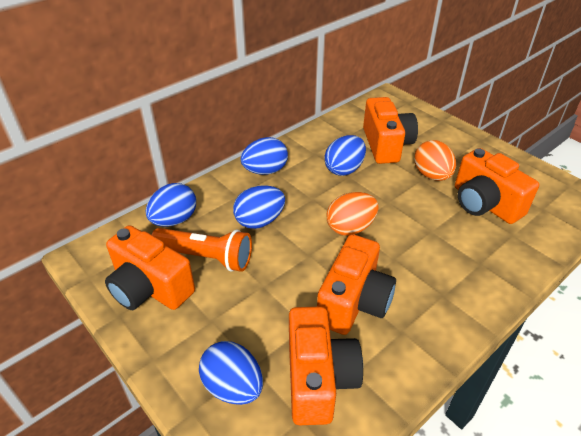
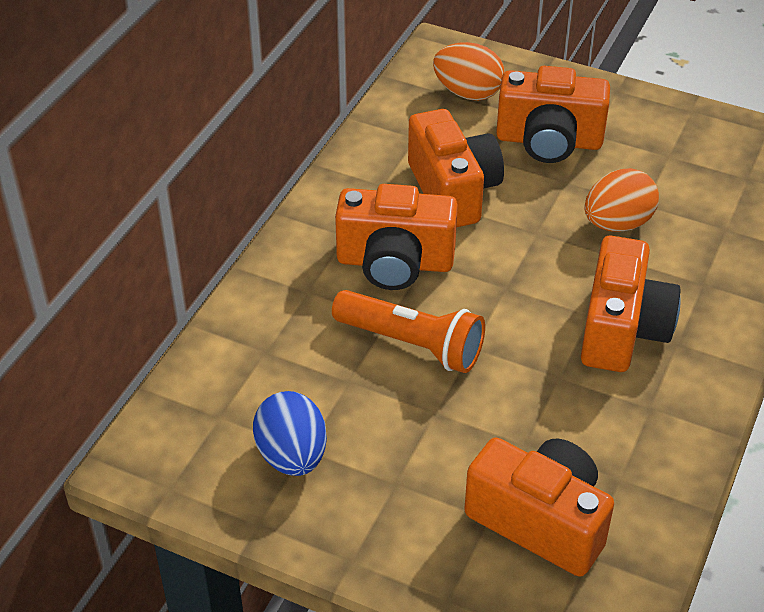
blue egg: 5 -> 1

